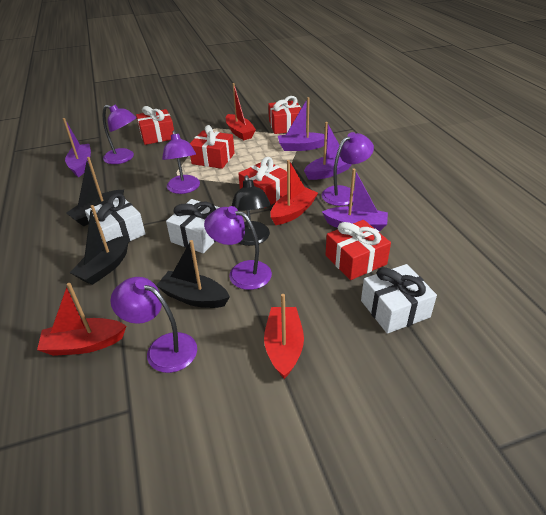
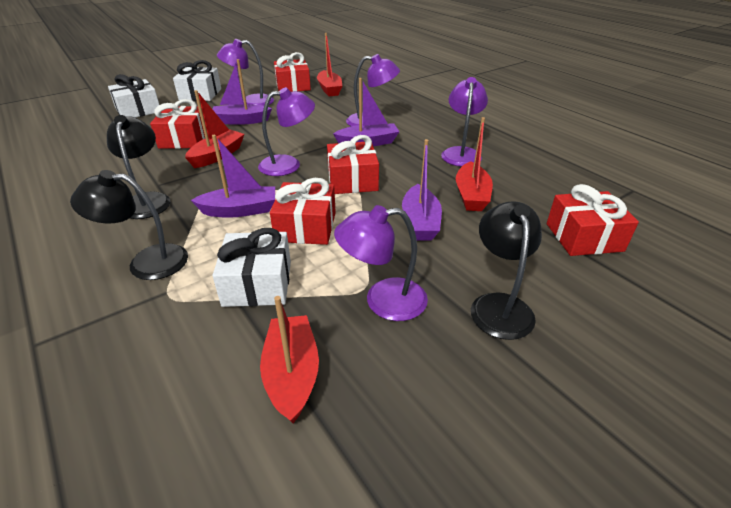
black boat: 3 -> 0
black lamp: 1 -> 3

